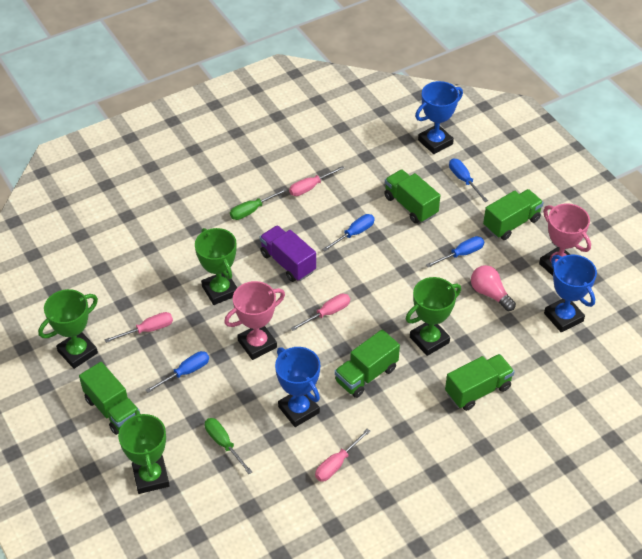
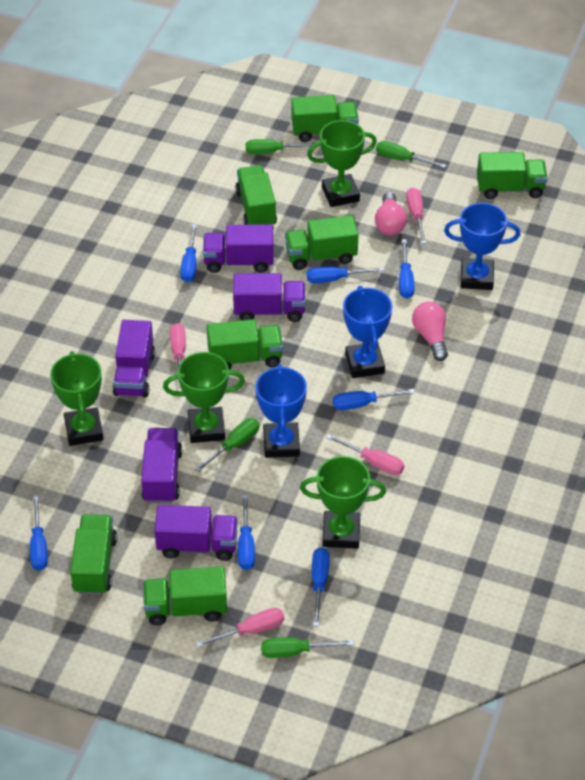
blue screwdriver: 4 -> 7
green screwdriver: 2 -> 4
green truck: 5 -> 7
pink light bulb: 1 -> 2
pink trophy: 2 -> 0
purple truck: 1 -> 5

